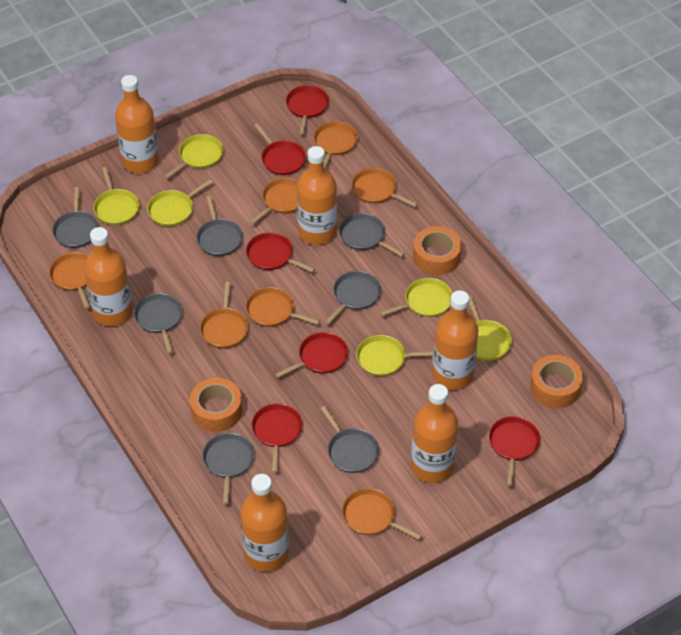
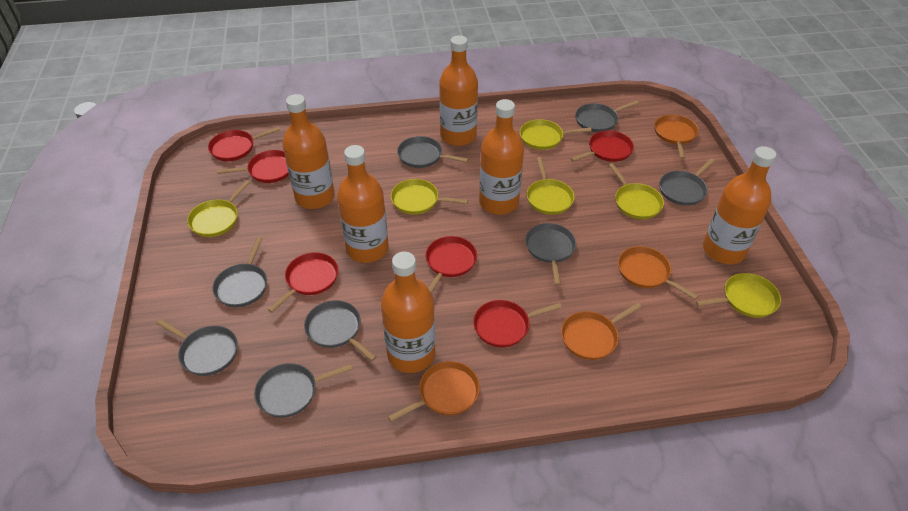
grey pan: 7 -> 8
orange pan: 7 -> 4
orange tape: 3 -> 0

